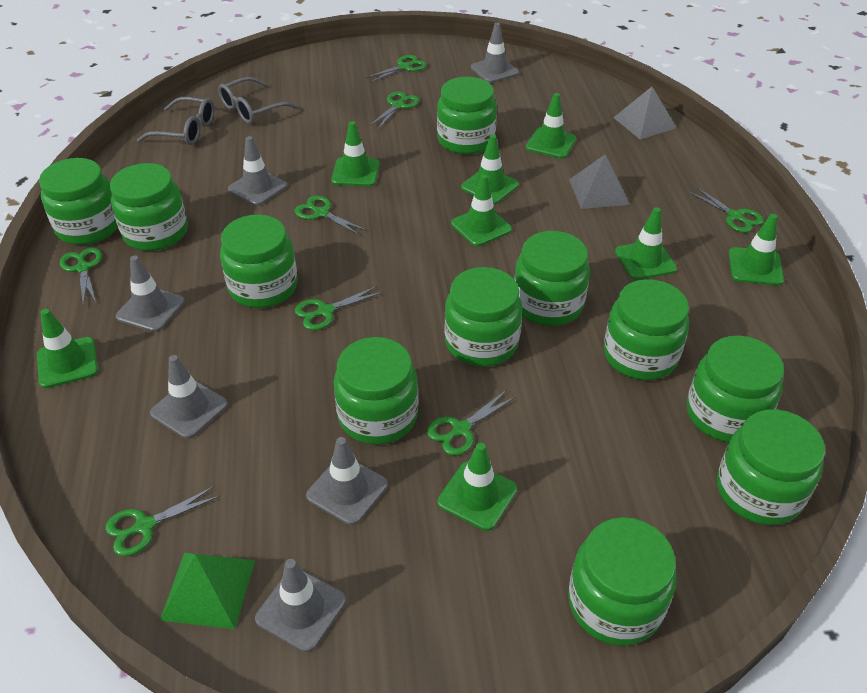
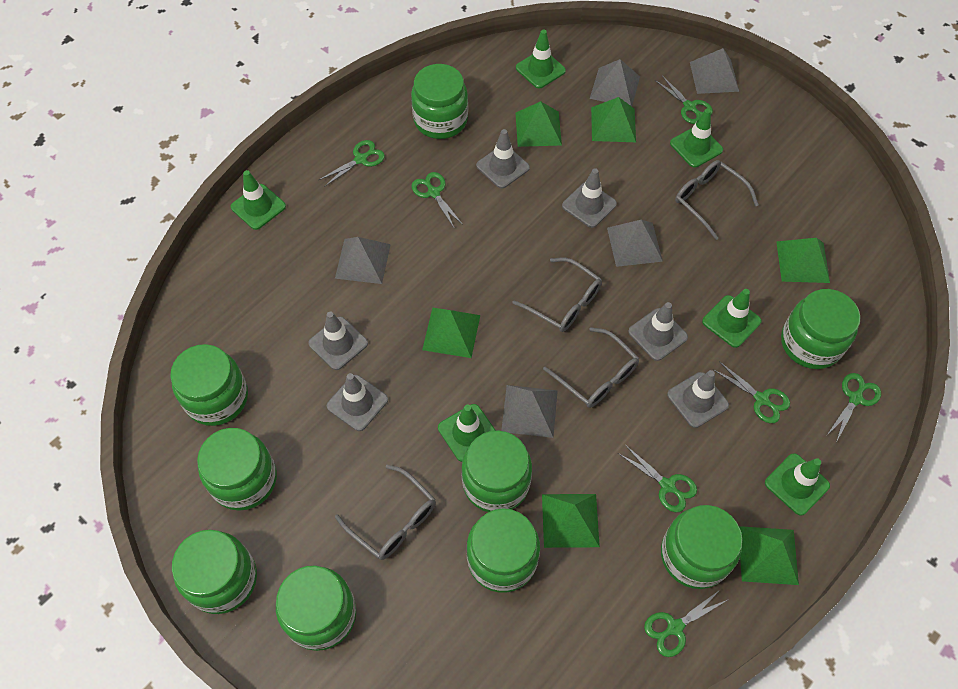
green jar: 11 -> 9
green pyramid: 1 -> 6
green scissors: 8 -> 7
green traffic cone: 8 -> 6
grey glasses: 2 -> 4
grey pyramid: 2 -> 5

